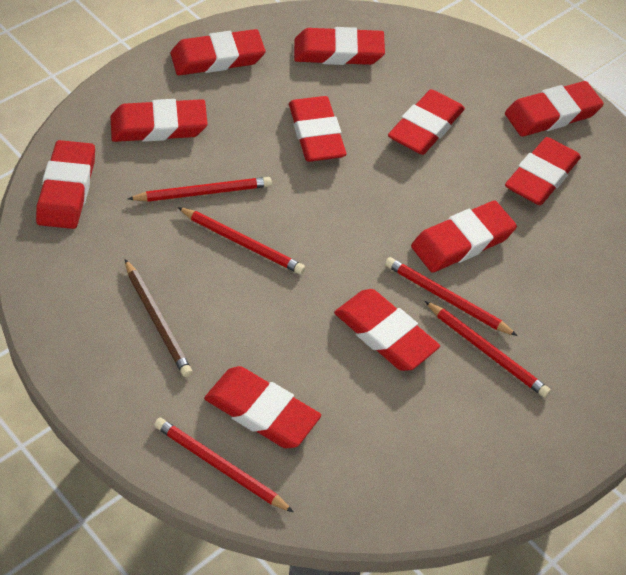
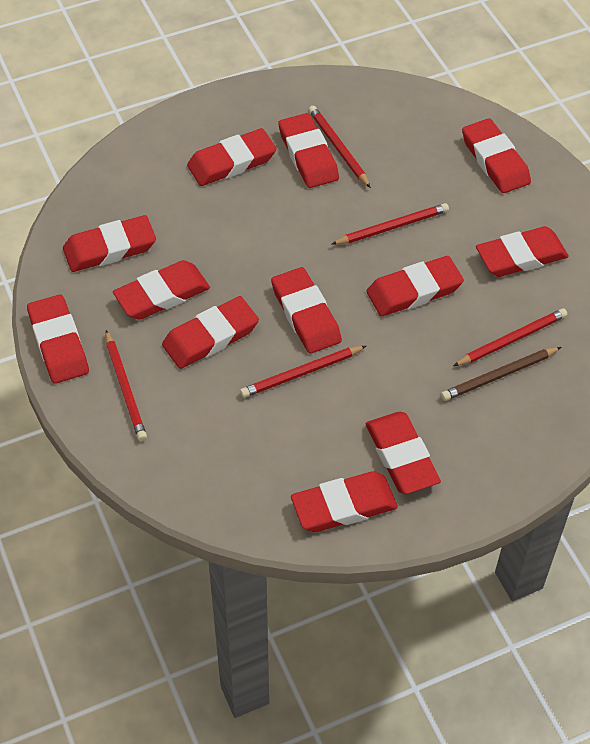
red eraser: 11 -> 12

